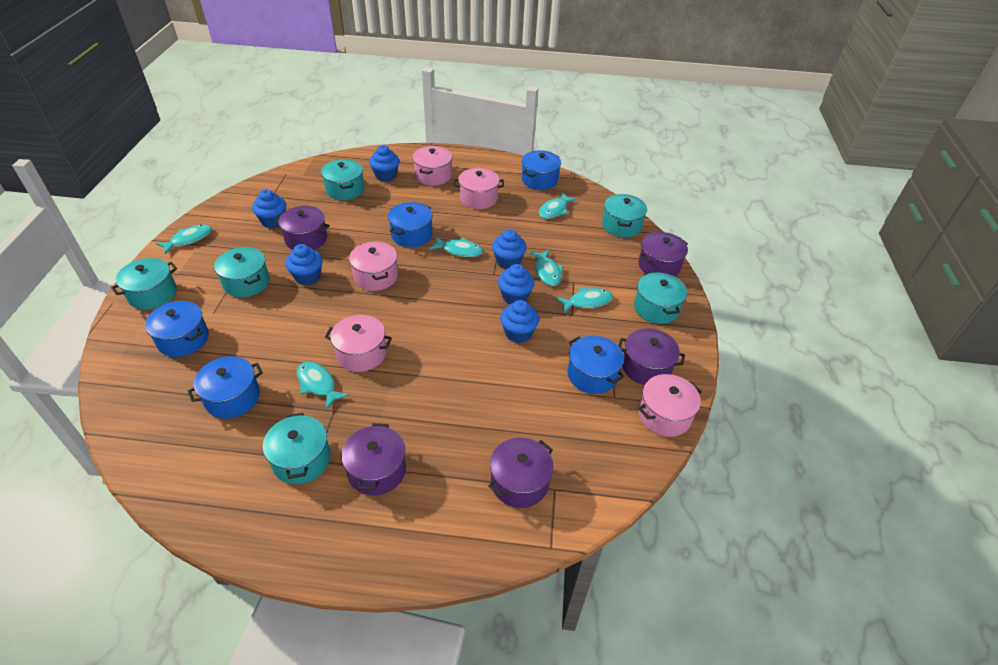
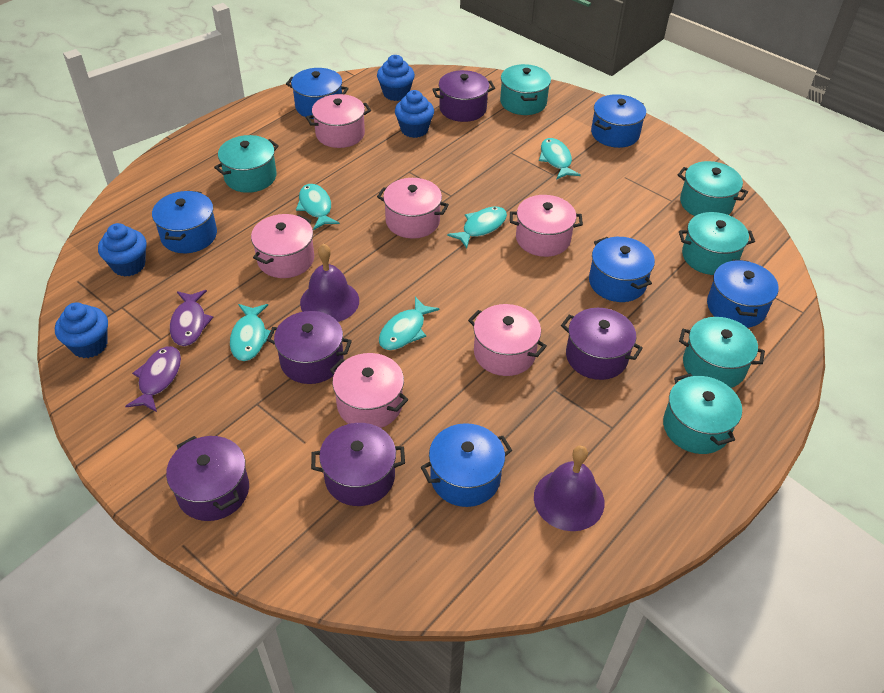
blue cupcake: 6 -> 4
blue pot: 5 -> 6
pink pot: 5 -> 6
purple bell: 0 -> 2
purple fish: 0 -> 2
turquoise fish: 6 -> 5

